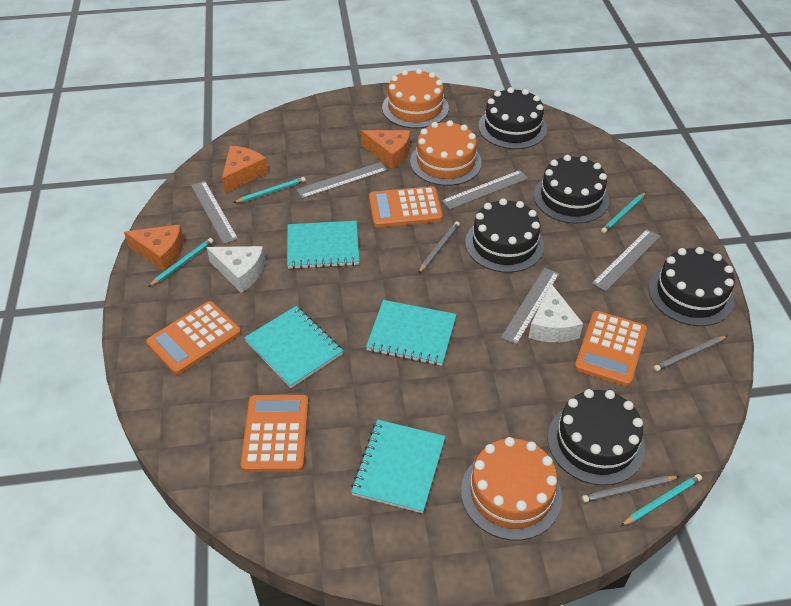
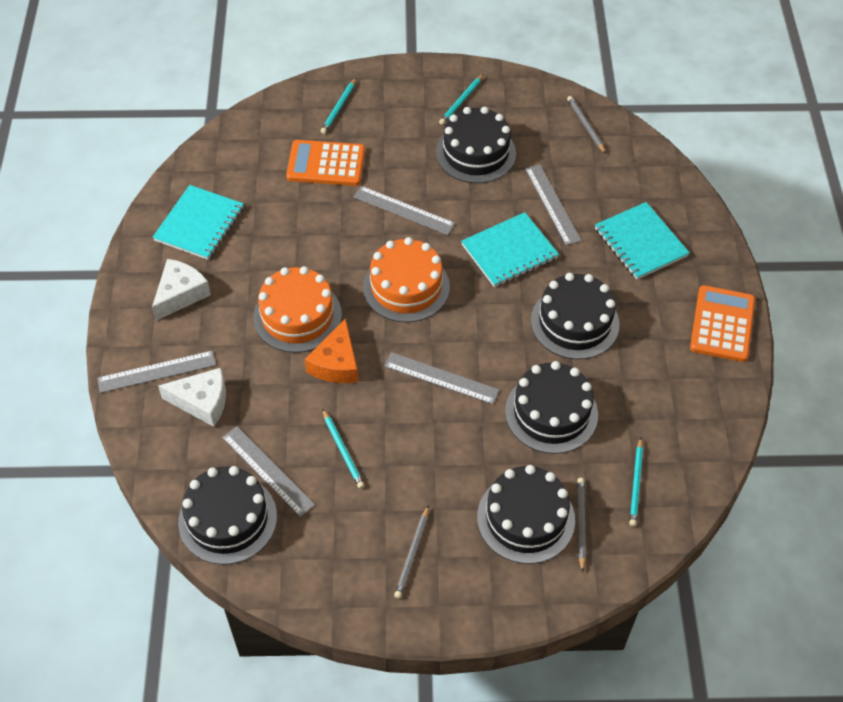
orange cake: 3 -> 2
orange calculator: 4 -> 2
orange cheese: 3 -> 1
turquoise notebook: 4 -> 3

